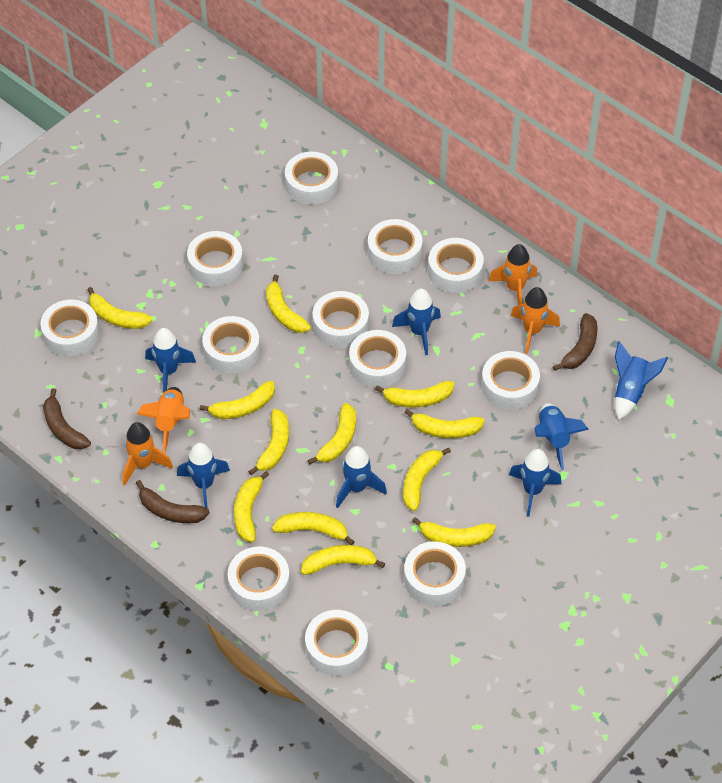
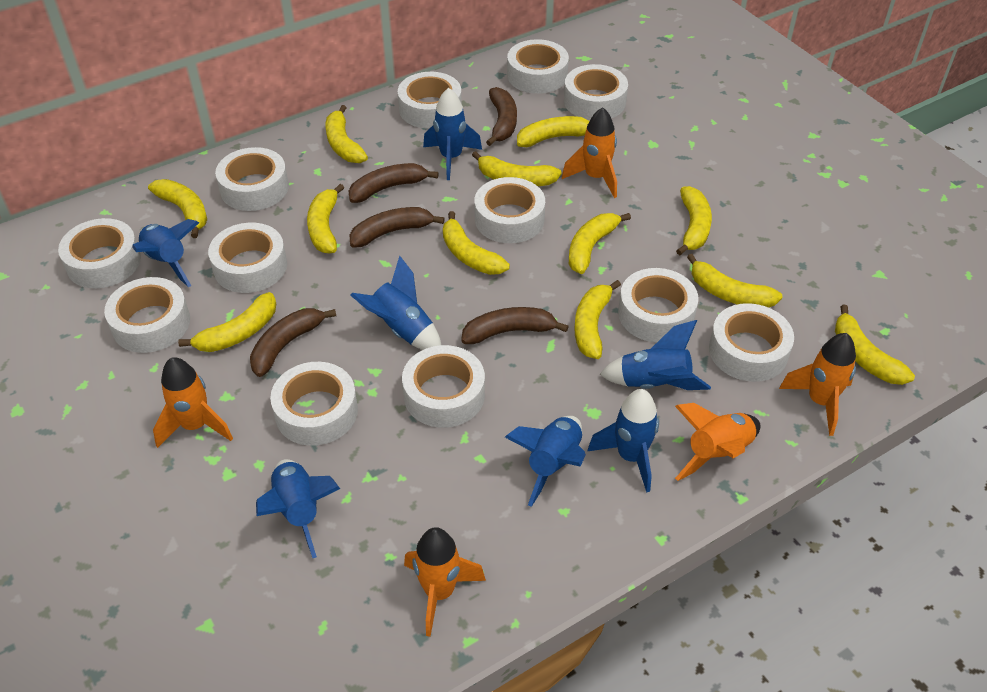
brown banana: 3 -> 5
orange rocket: 4 -> 5

